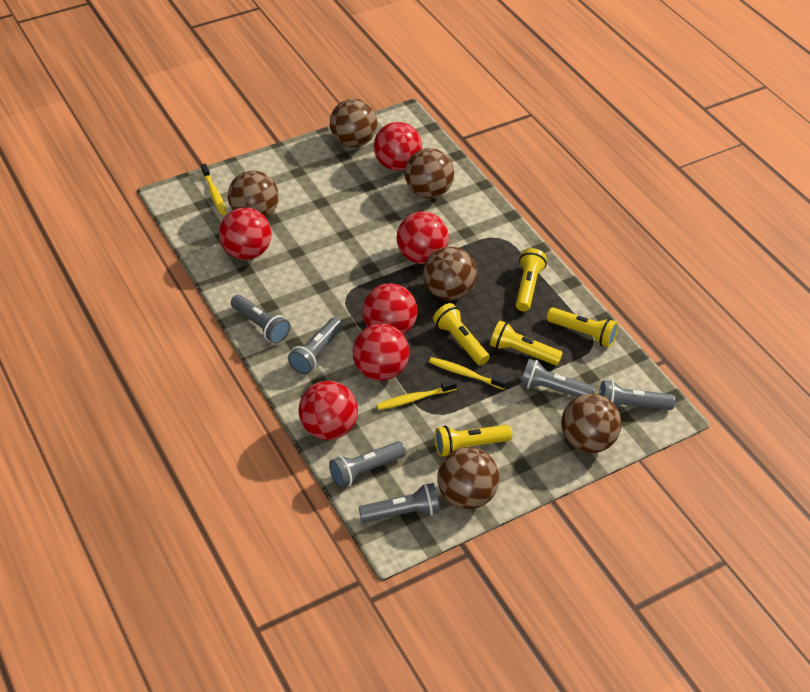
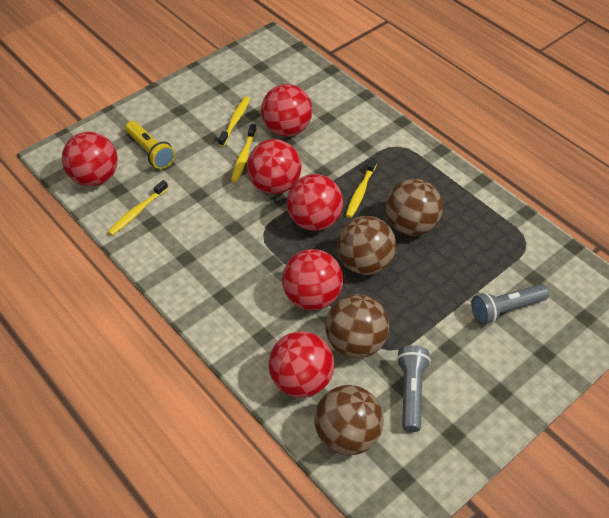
brown ball: 6 -> 4
grey flashlight: 6 -> 2
yellow flashlight: 5 -> 1
yellow toothbrush: 3 -> 4

